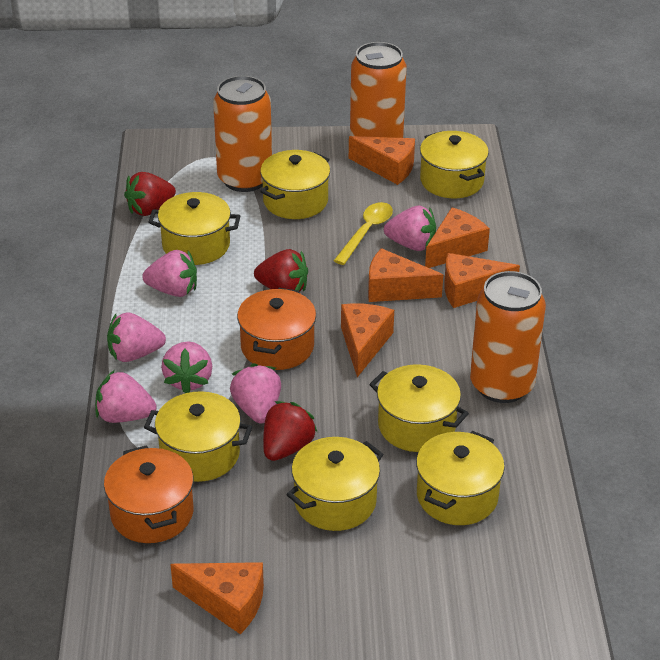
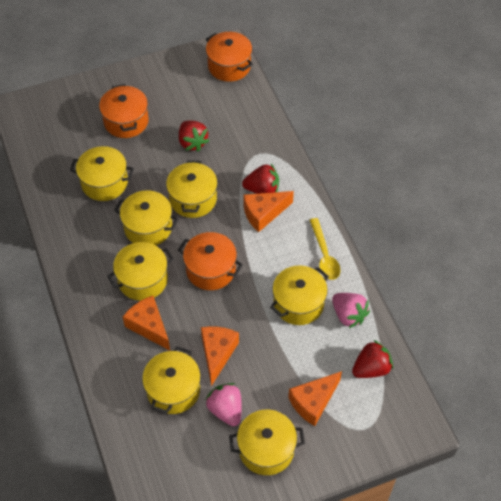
orange can: 3 -> 0
orange cheese: 6 -> 4
orange pot: 2 -> 3
pink strawberry: 6 -> 2

